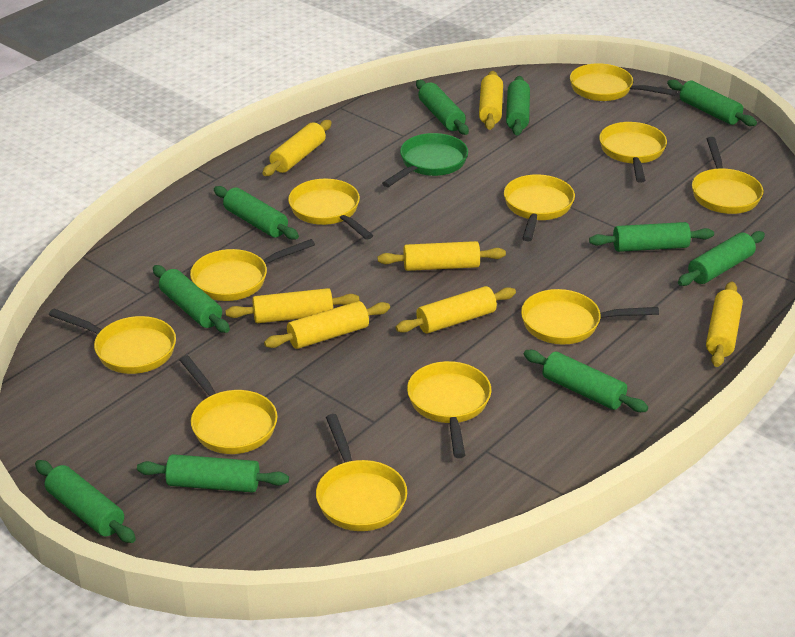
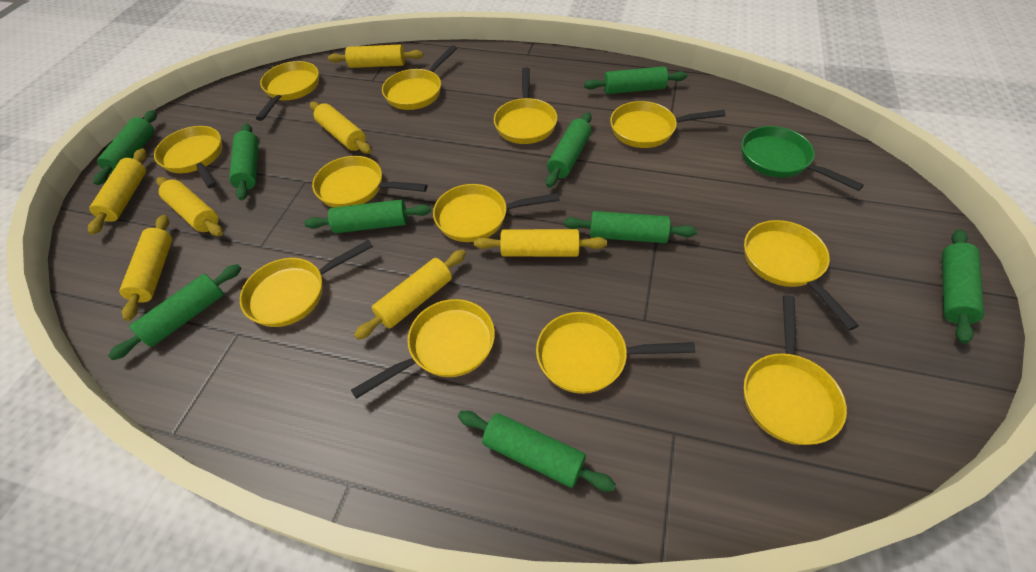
green rolling pin: 10 -> 9
yellow pan: 11 -> 12

